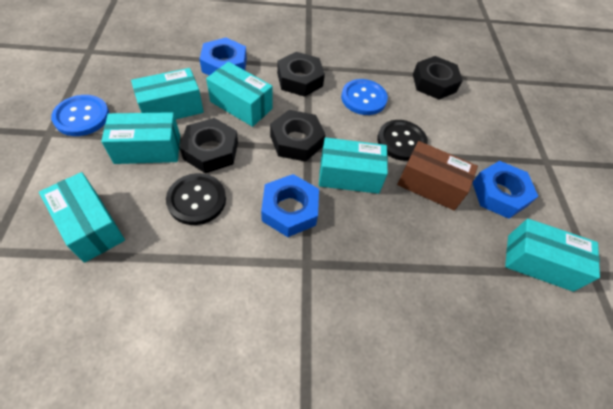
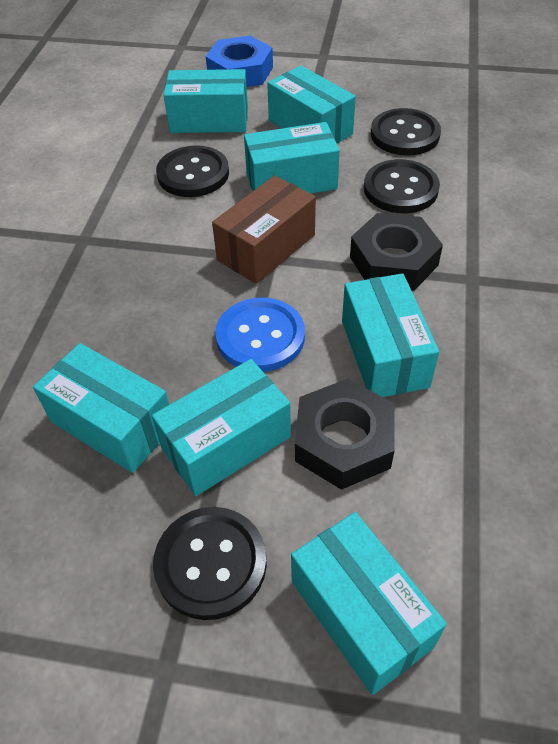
black button: 2 -> 4
black nut: 4 -> 2
blue button: 2 -> 1
blue nut: 3 -> 1
turquoise box: 6 -> 7

